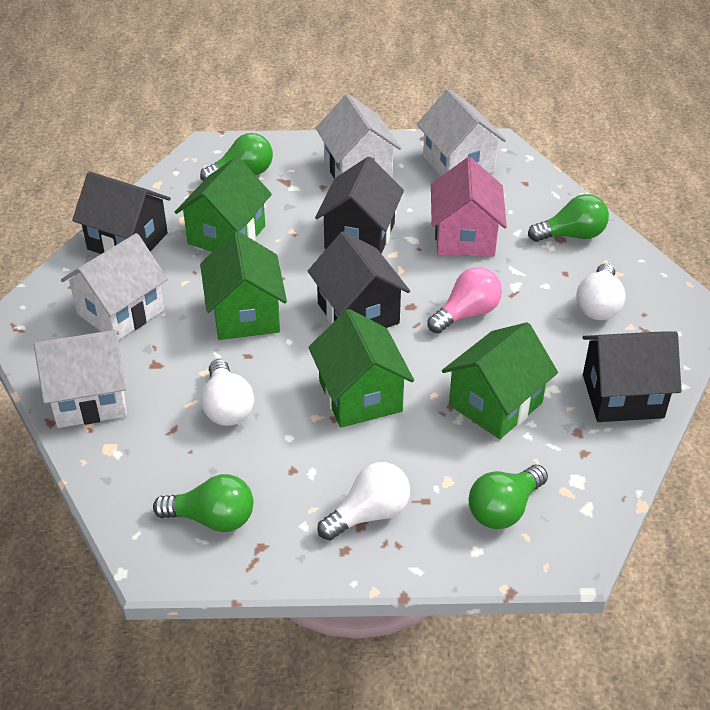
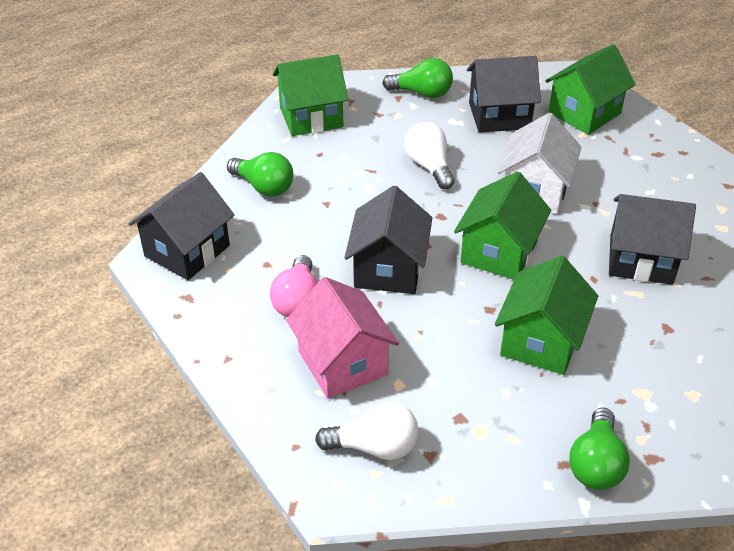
green light bulb: 4 -> 3
white house: 4 -> 1
white light bulb: 3 -> 2

